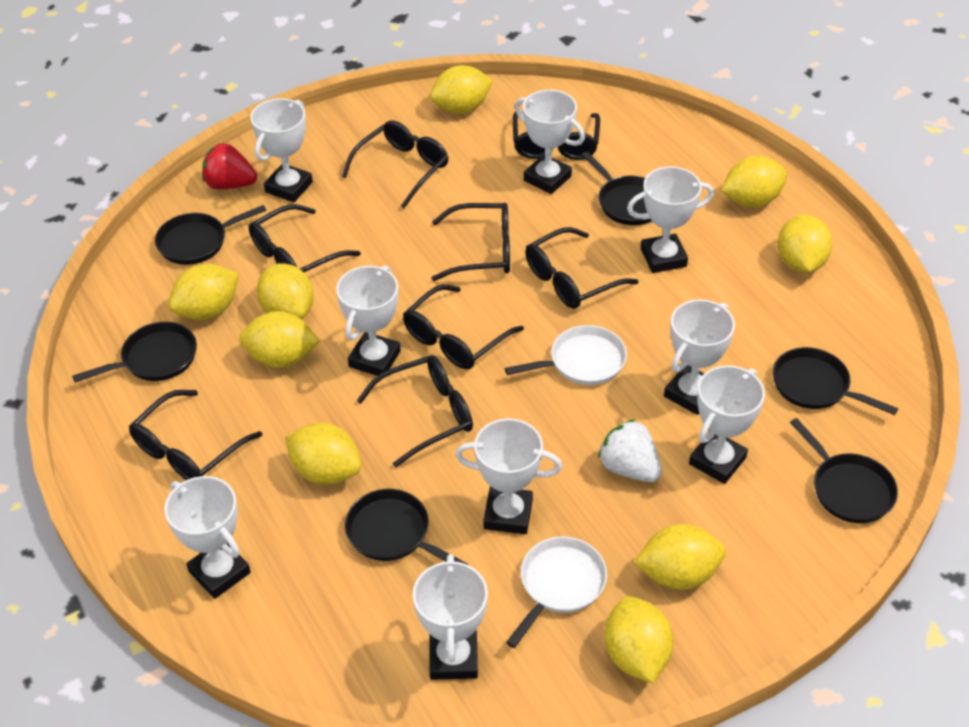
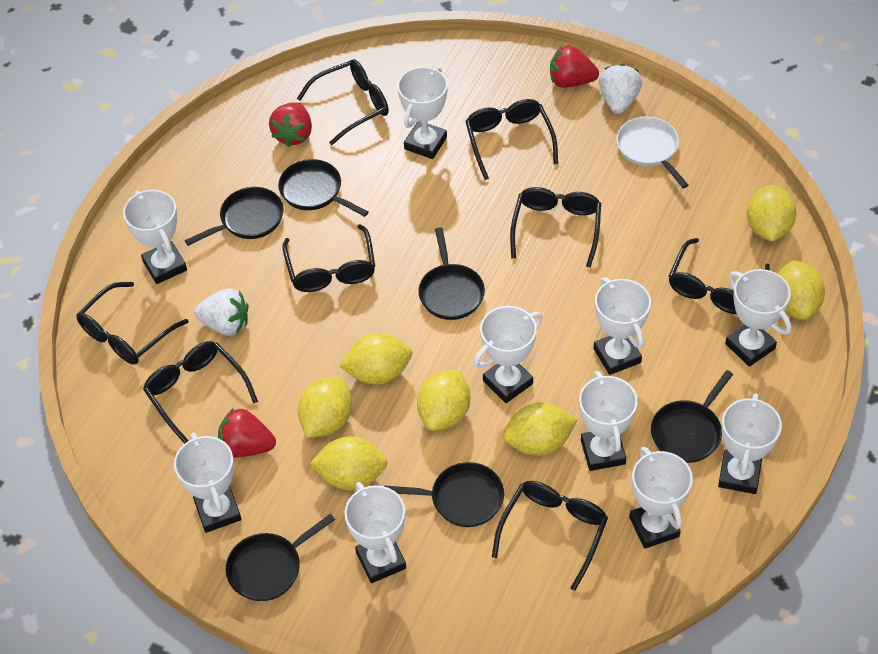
red strawberry: 1 -> 3
white pan: 2 -> 1
white strawberry: 1 -> 2
white trophy: 9 -> 10
yellow lemon: 9 -> 7

